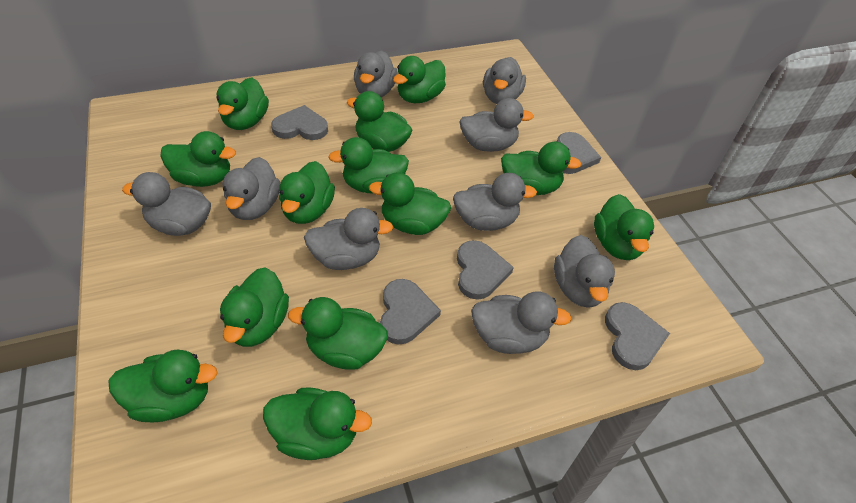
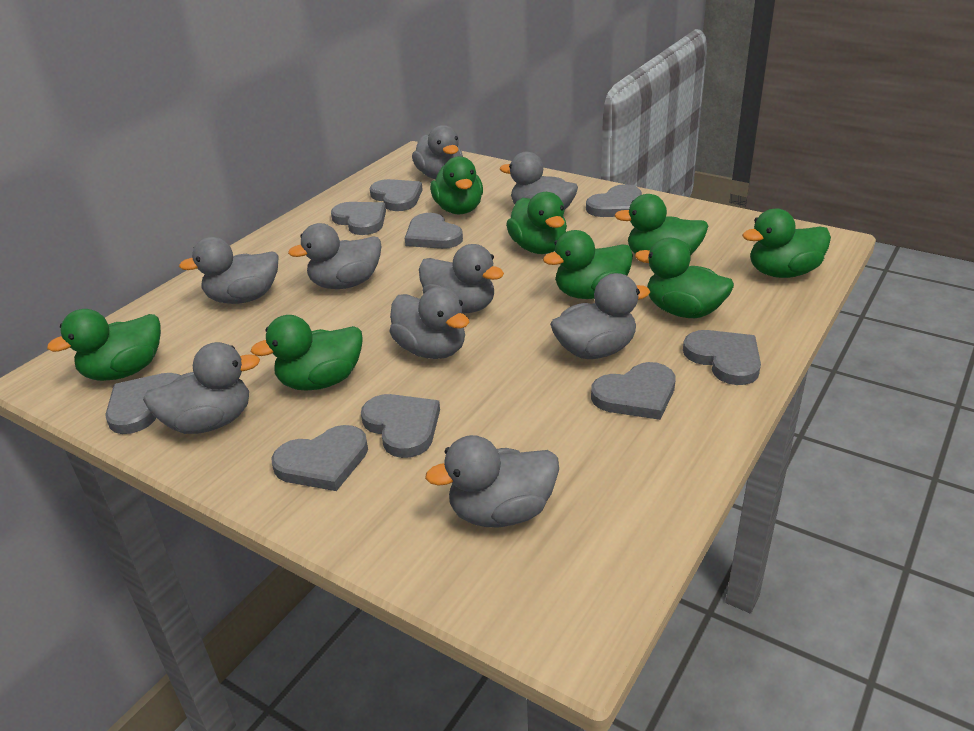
green duck: 13 -> 8
grey heart: 5 -> 9

